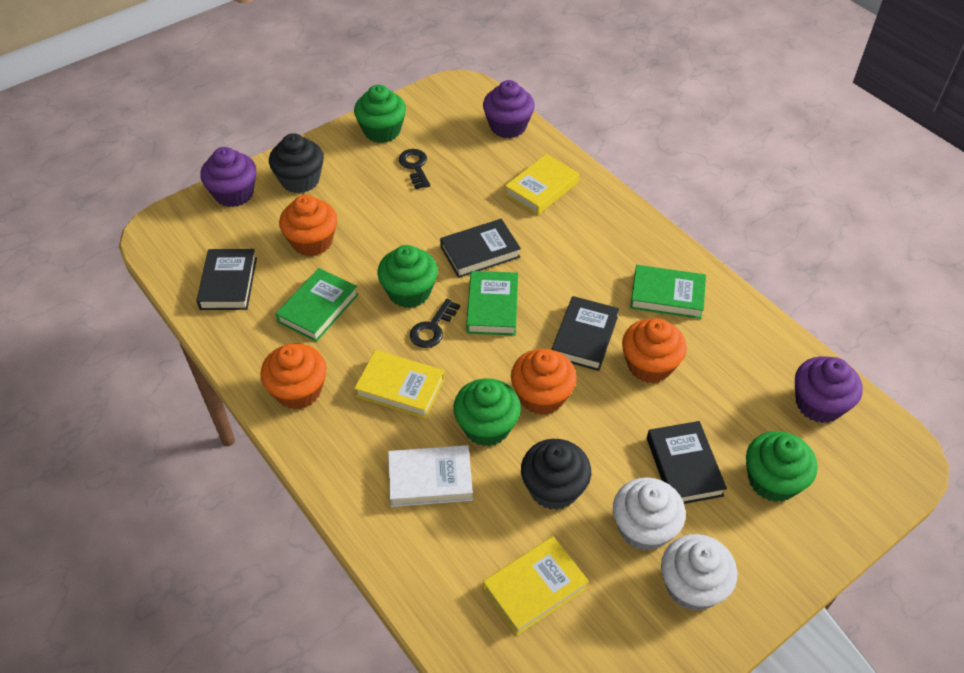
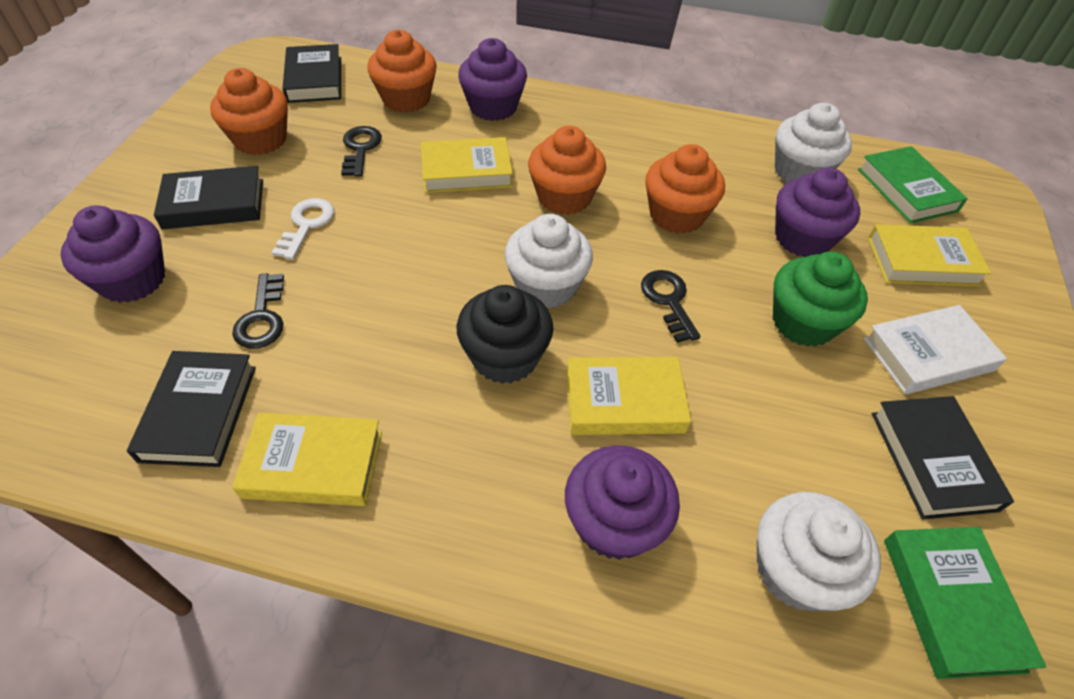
black cupcake: 2 -> 1
black key: 2 -> 3
green book: 3 -> 2
green cupcake: 4 -> 1
purple cupcake: 3 -> 4
white cupcake: 2 -> 3
white key: 0 -> 1
yellow book: 3 -> 4

